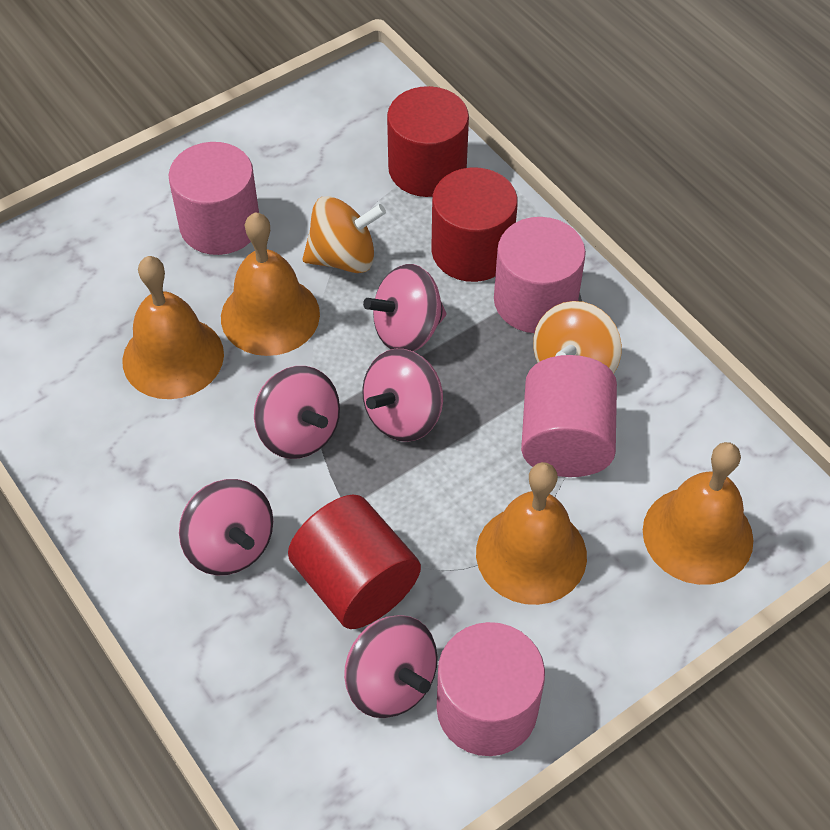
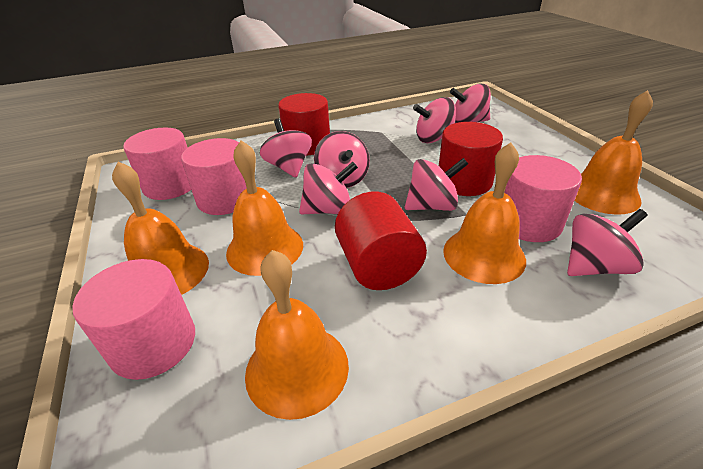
orange bell: 4 -> 5
orange spinning top: 2 -> 0
pink spinning top: 5 -> 7

